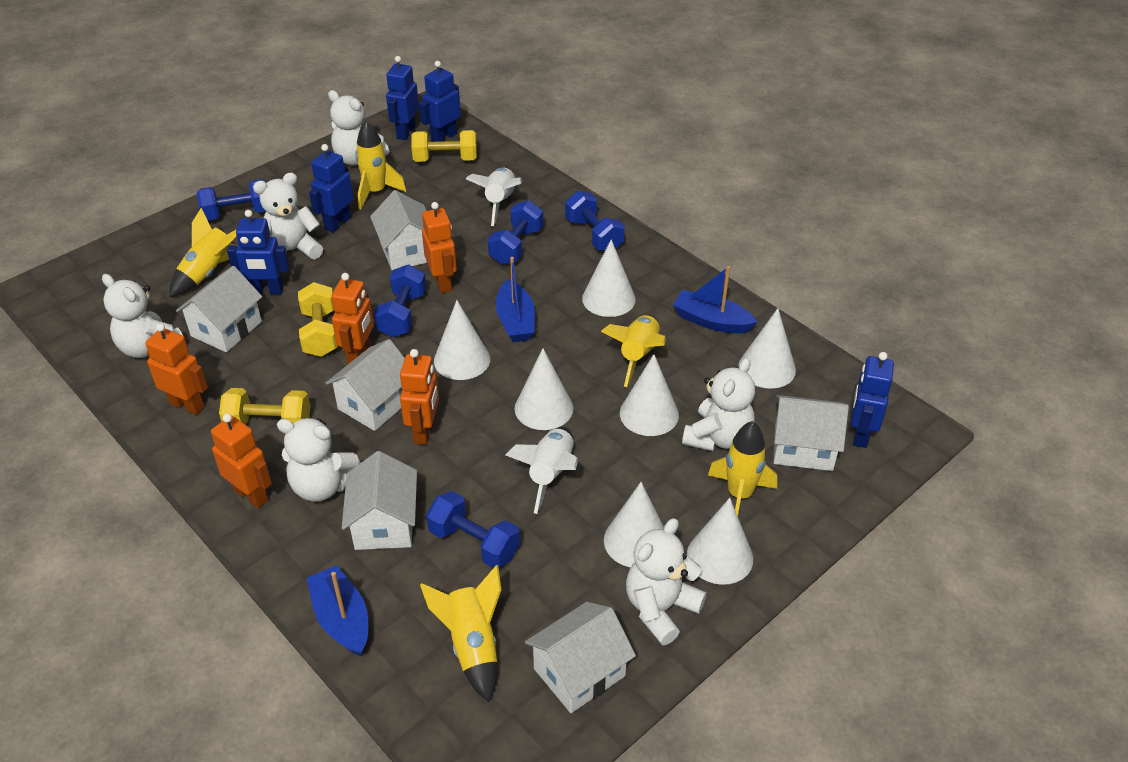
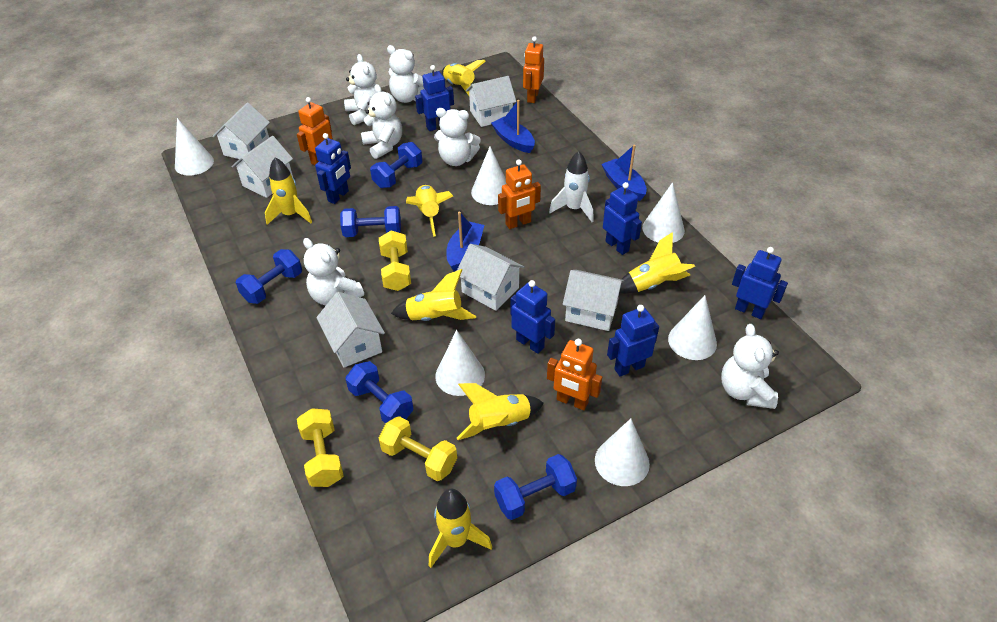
blue robot: 5 -> 6
orange robot: 5 -> 4
white cone: 7 -> 6
white rocket: 2 -> 1
yellow rocket: 5 -> 7

